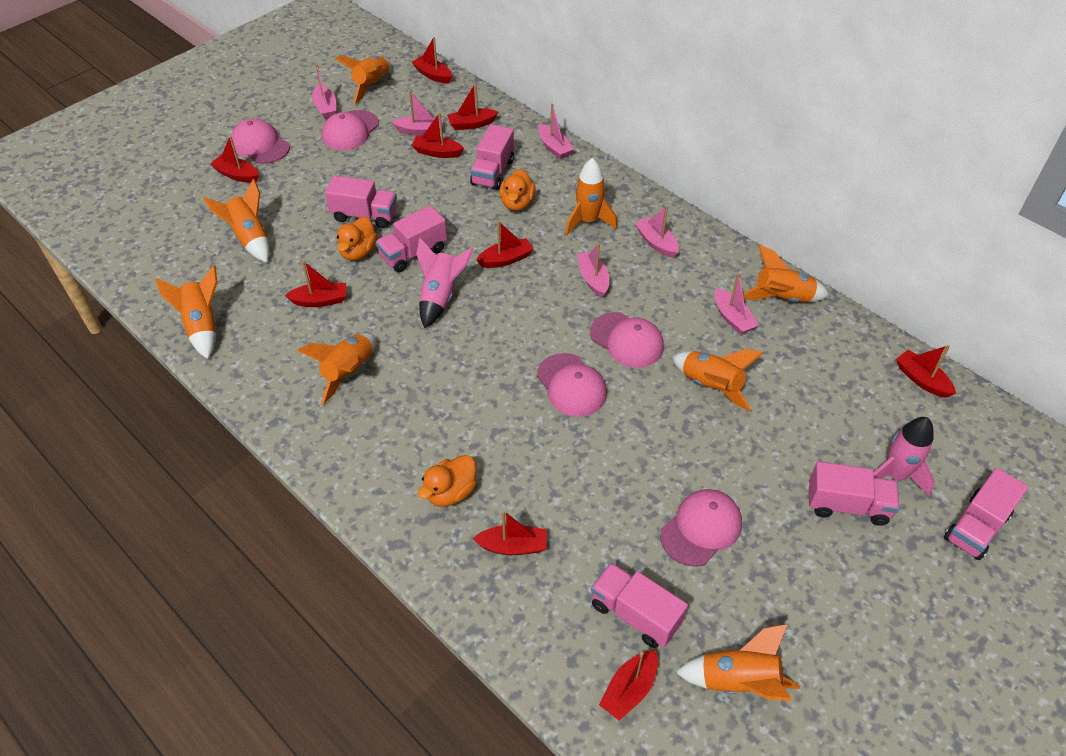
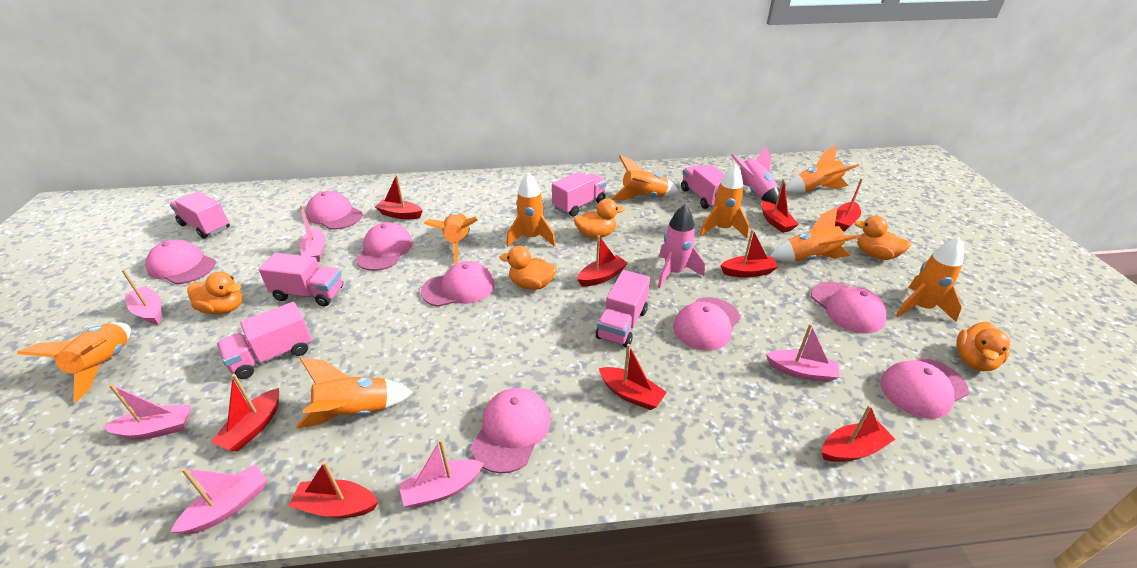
orange duck: 3 -> 5
orange rocket: 8 -> 9
pink cap: 5 -> 8

